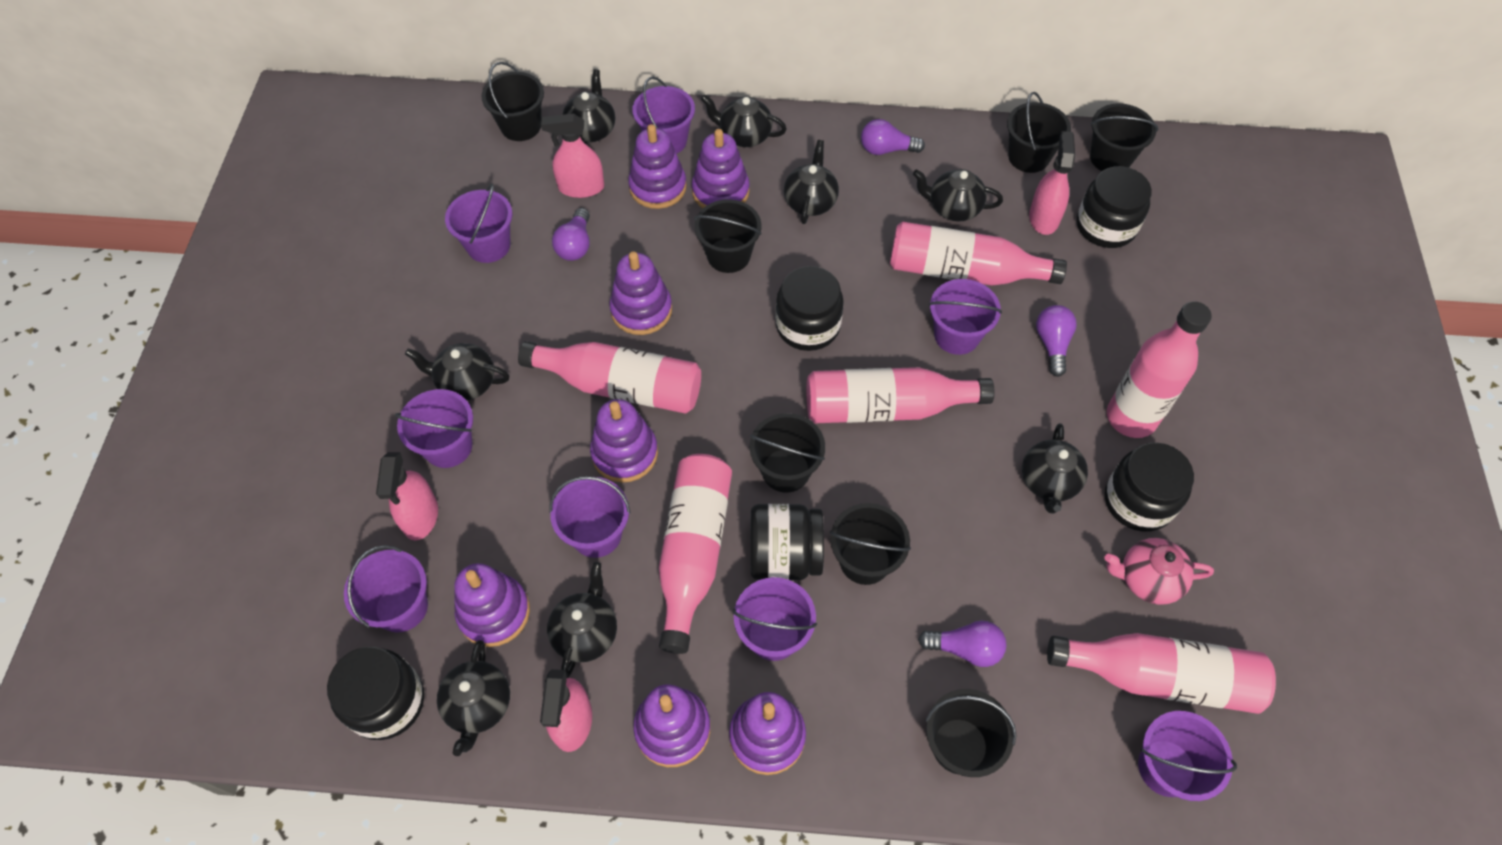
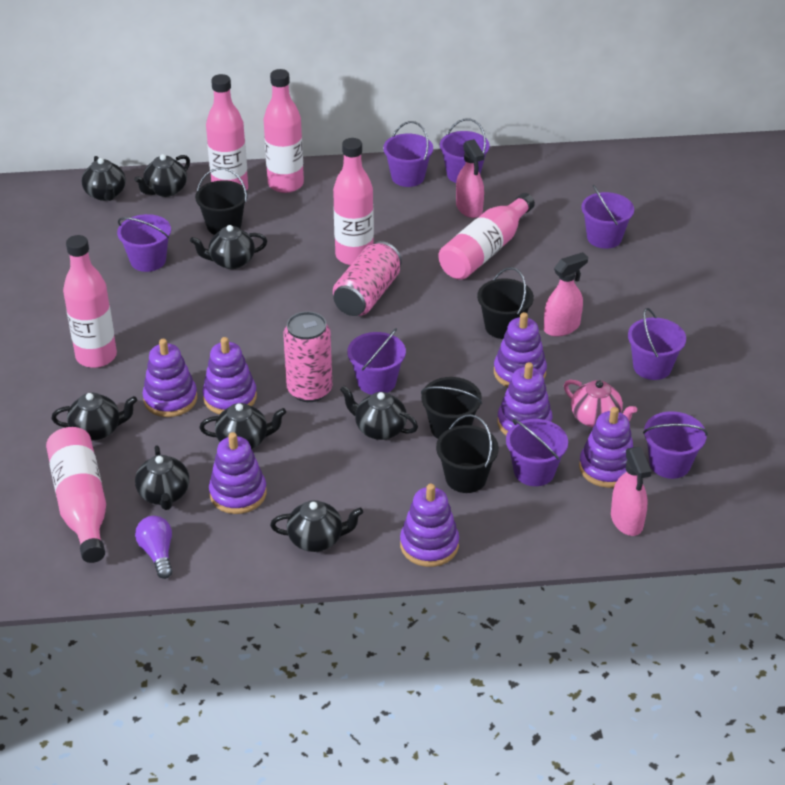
black bucket: 7 -> 4
black jar: 5 -> 0
pink can: 0 -> 2
pink spray bottle: 4 -> 3
purple light bulb: 4 -> 1

